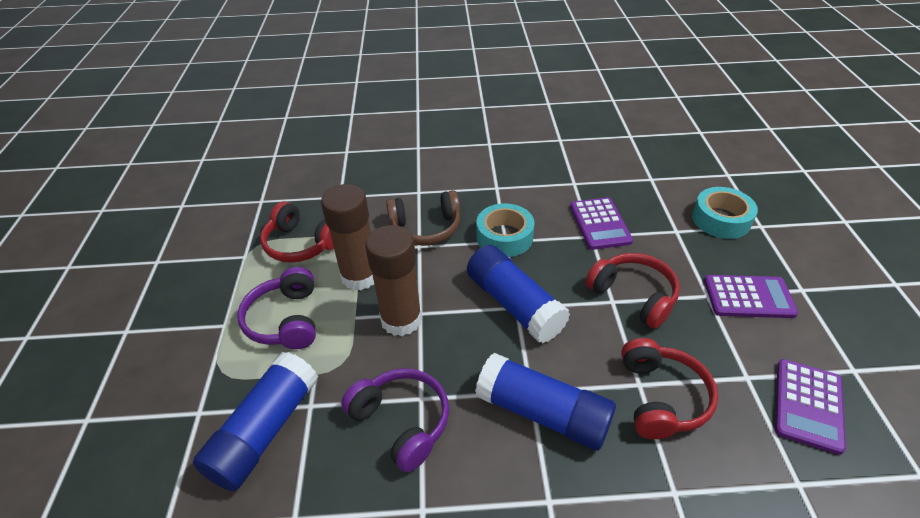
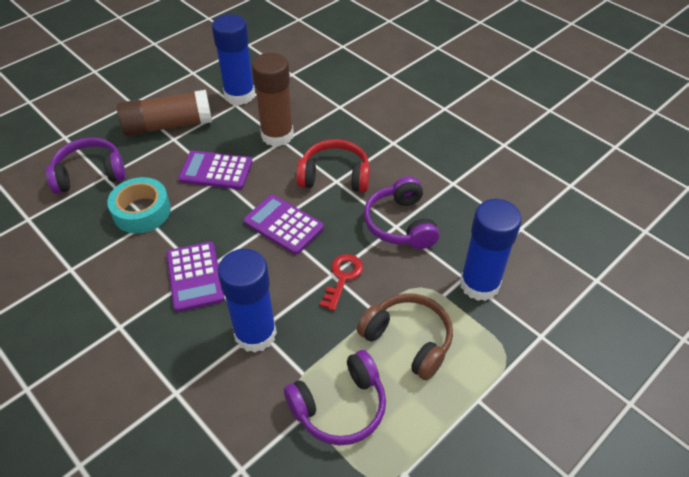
purple headphones: 2 -> 3
red headphones: 3 -> 1
red key: 0 -> 1
turquoise tape: 2 -> 1

